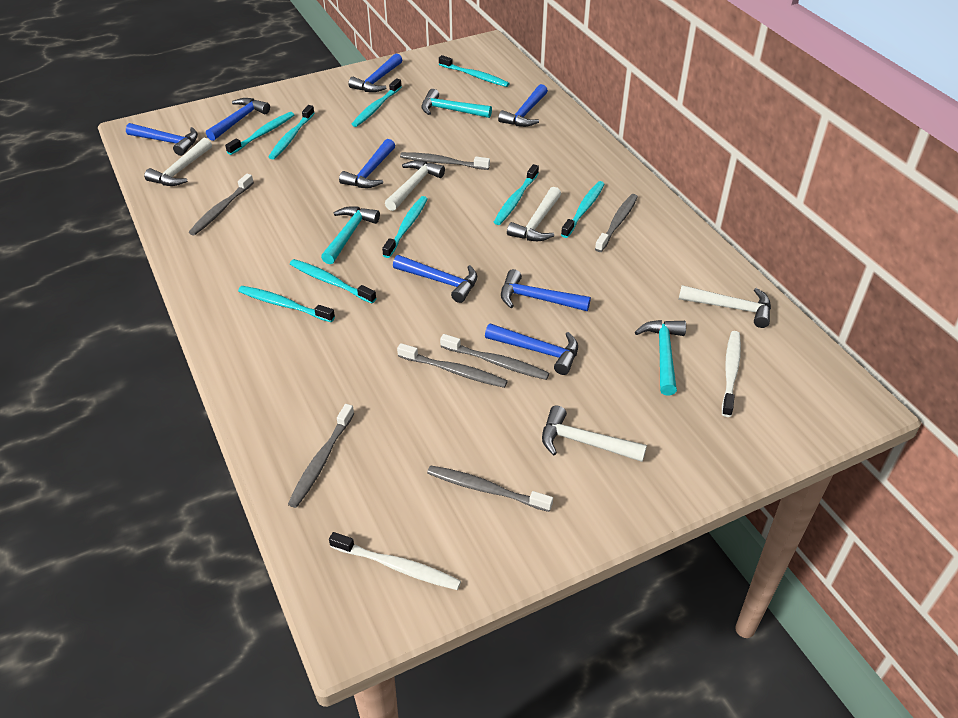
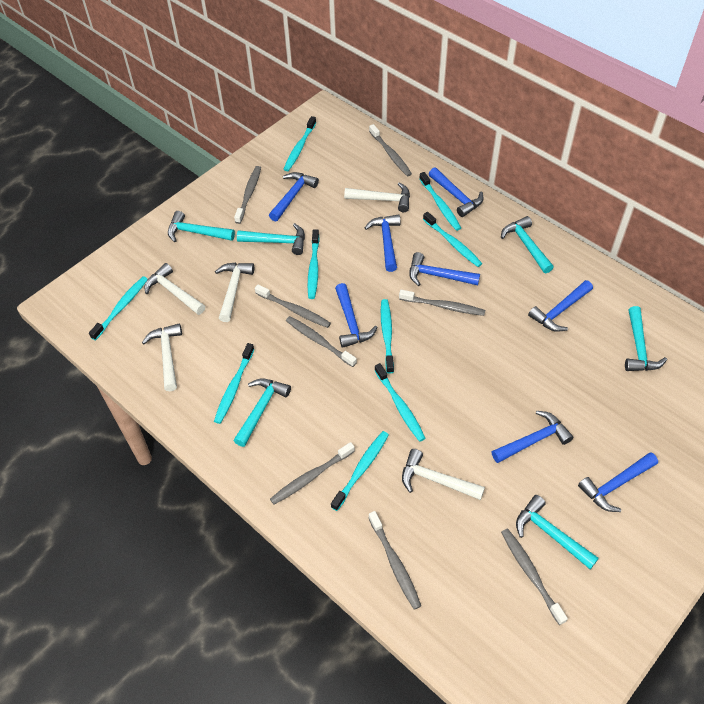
grey toothbrush: 7 -> 8
turquoise hammer: 3 -> 6
white toothbrush: 2 -> 0

